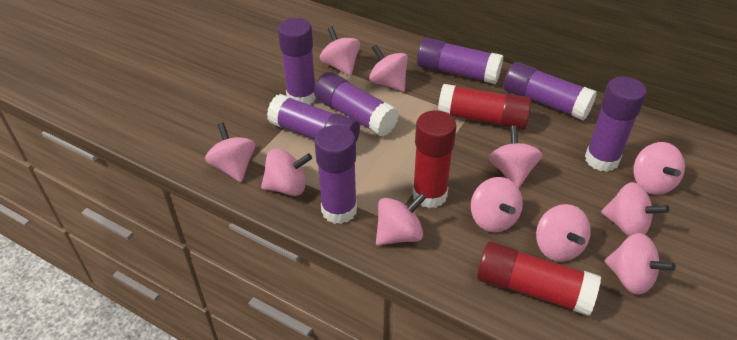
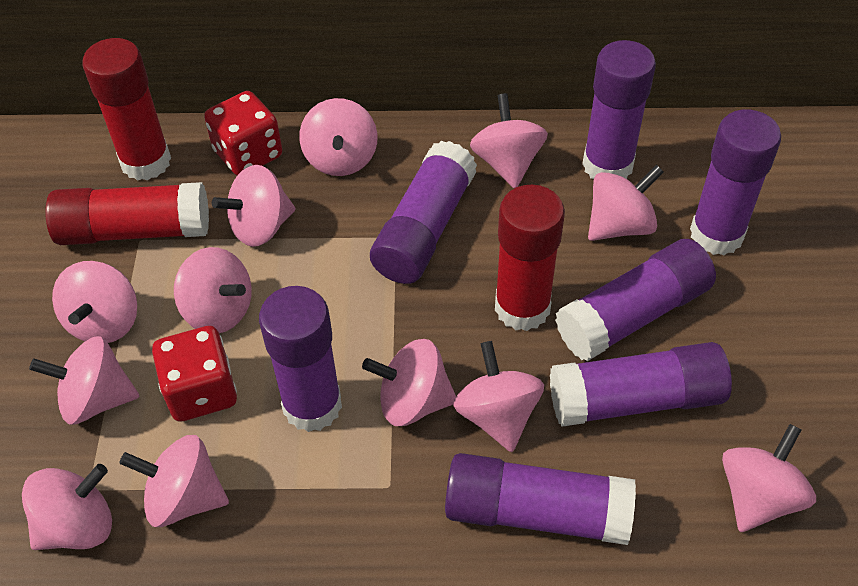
pink spinning top: 11 -> 12
red dice: 0 -> 2

